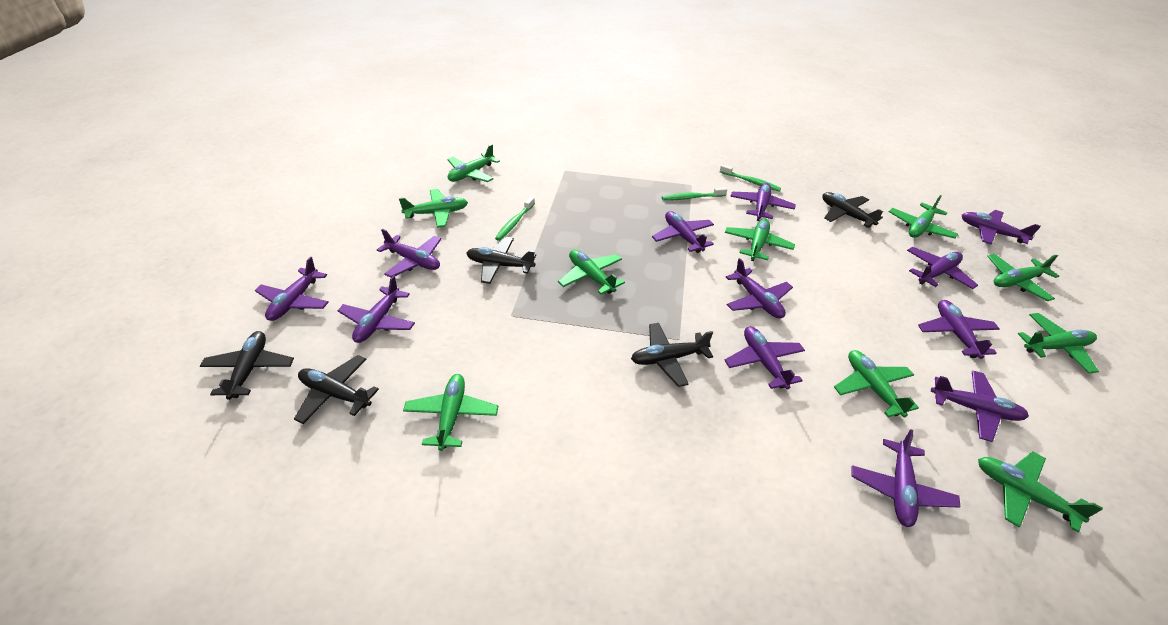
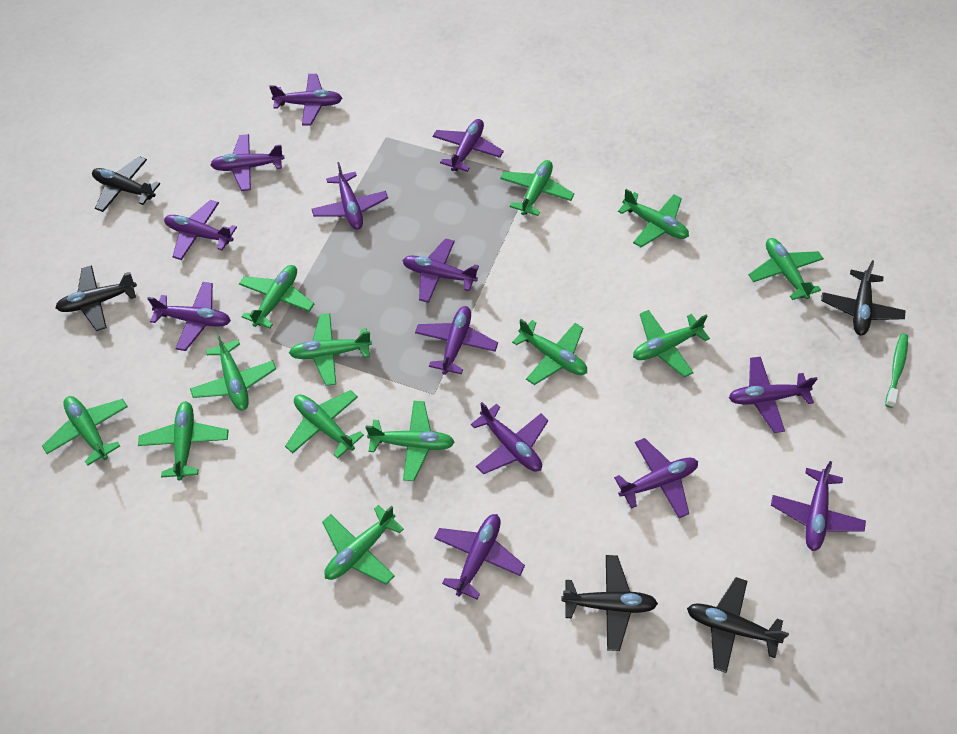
green plane: 10 -> 13
green toothbrush: 3 -> 1
purple plane: 12 -> 13

